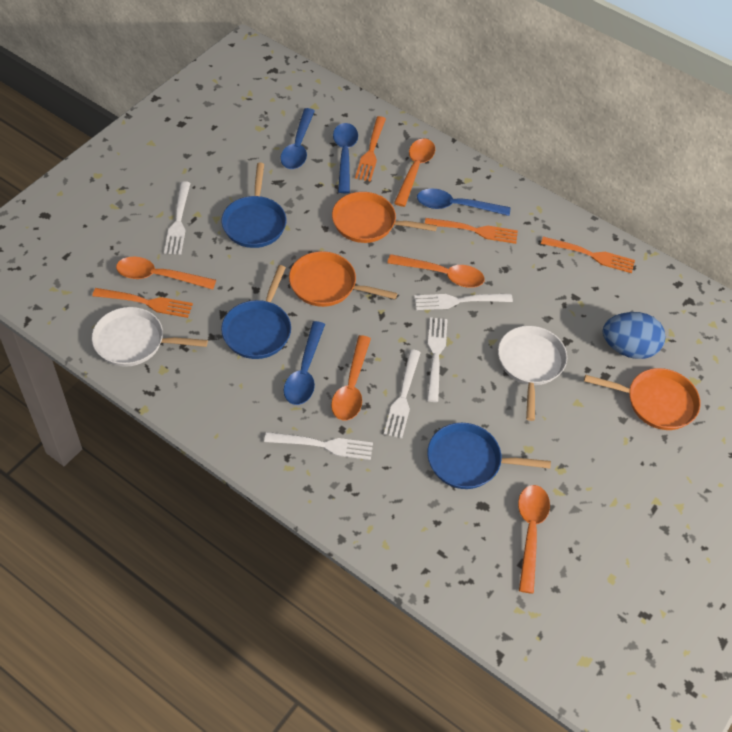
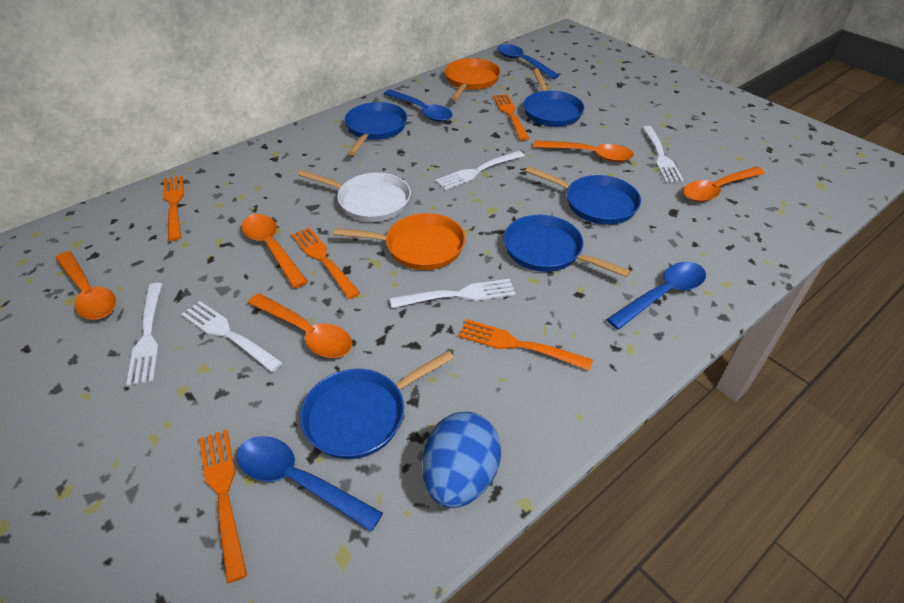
blue pan: 3 -> 5
orange fork: 4 -> 5
orange pan: 3 -> 2
white pan: 2 -> 1

